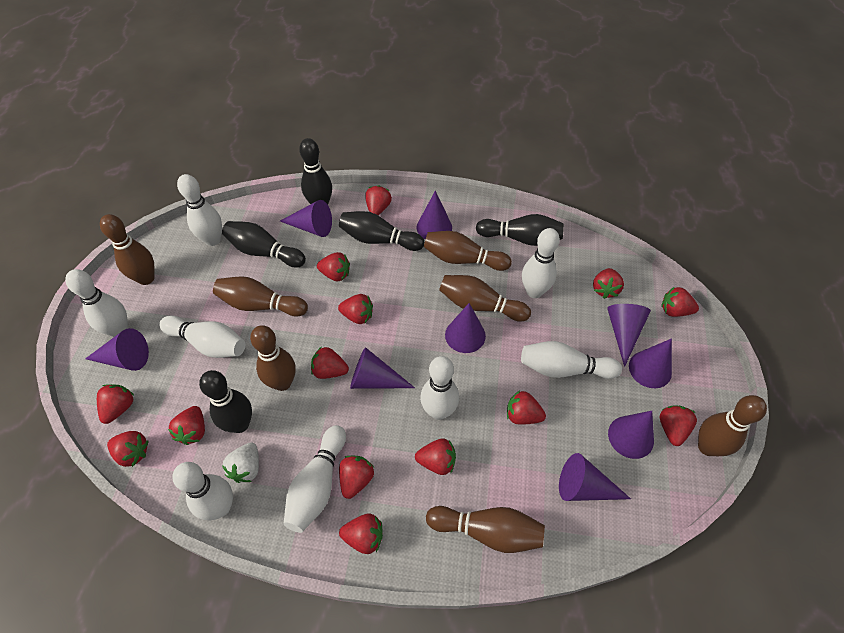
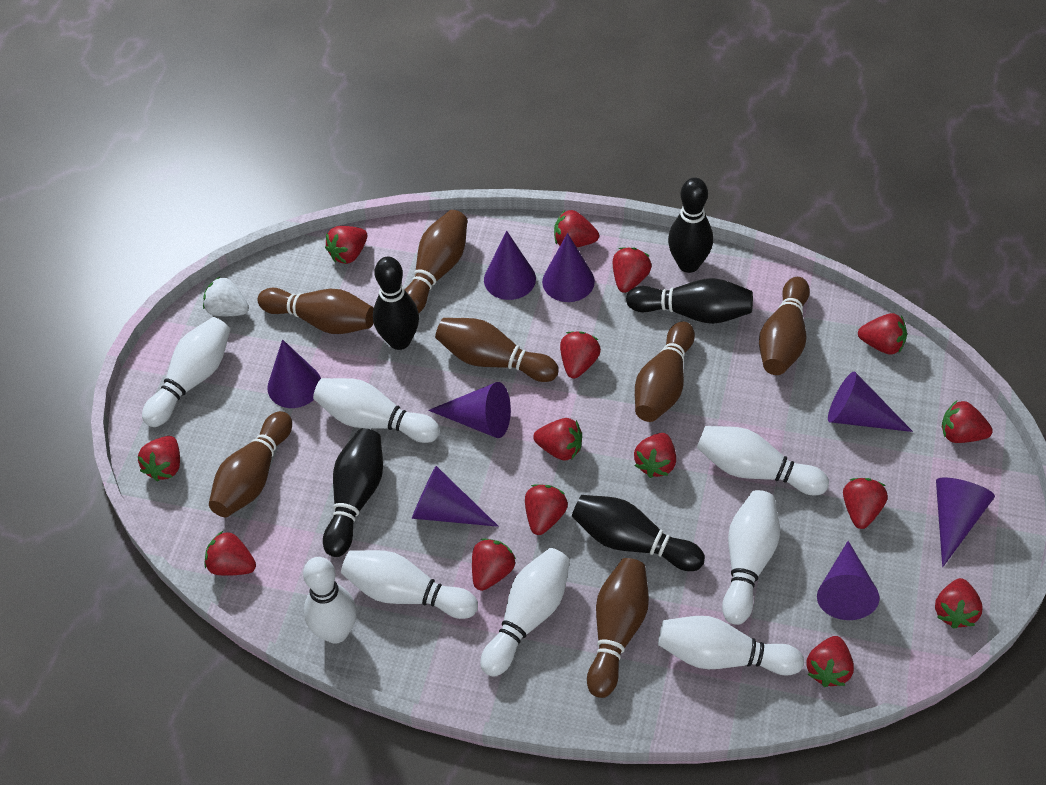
purple cone: 9 -> 8
red strawberry: 14 -> 15

